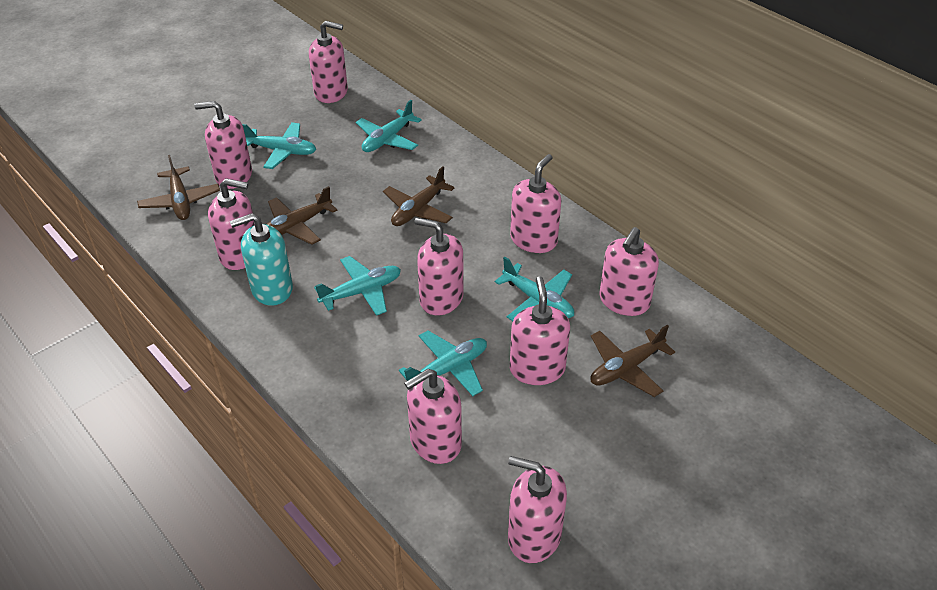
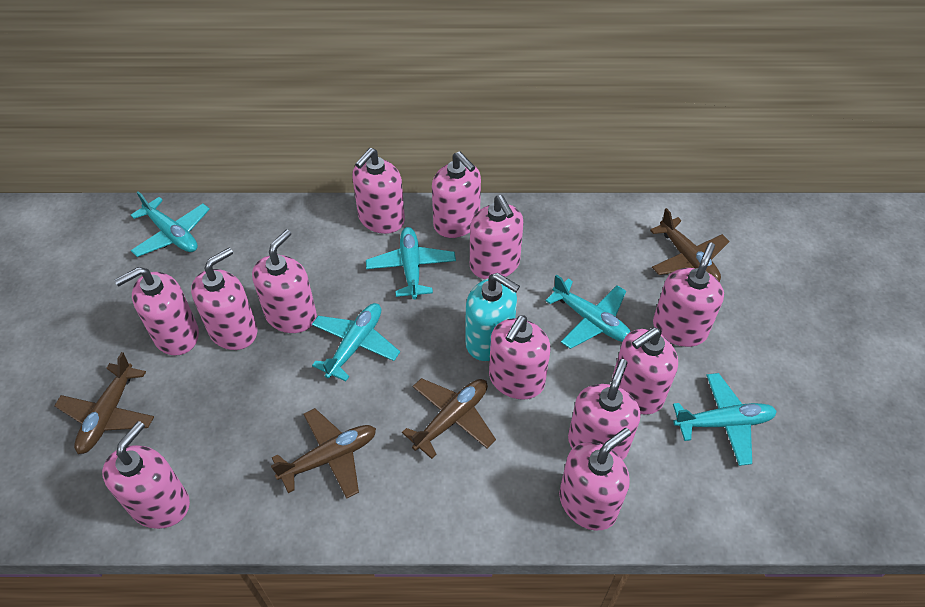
pink soap dispenser: 9 -> 12

